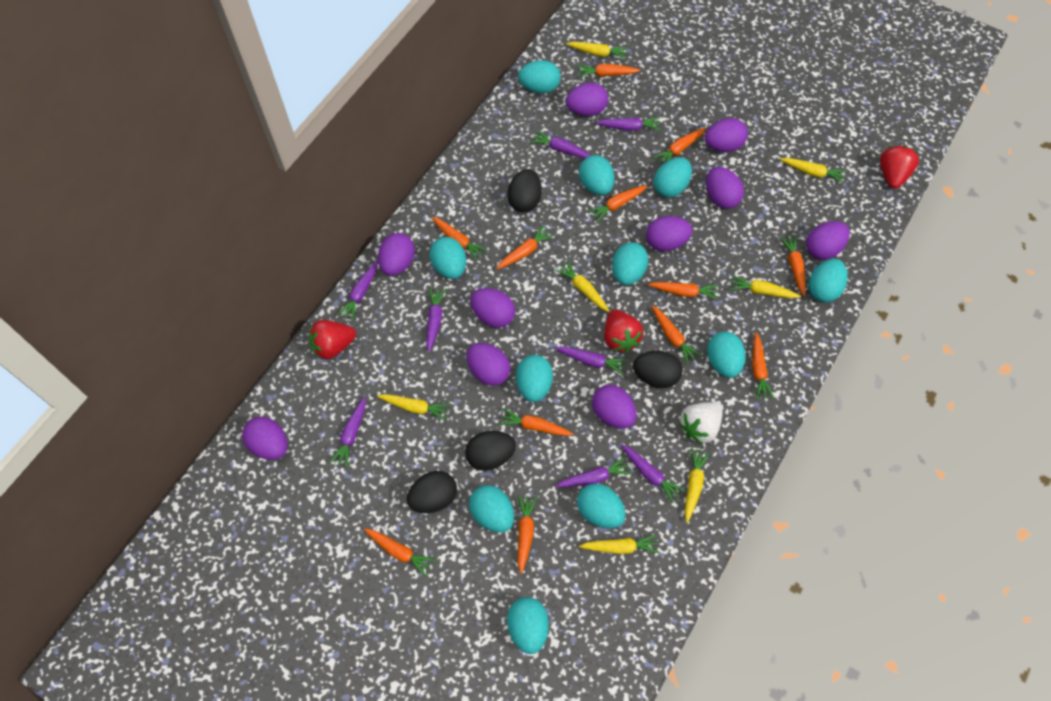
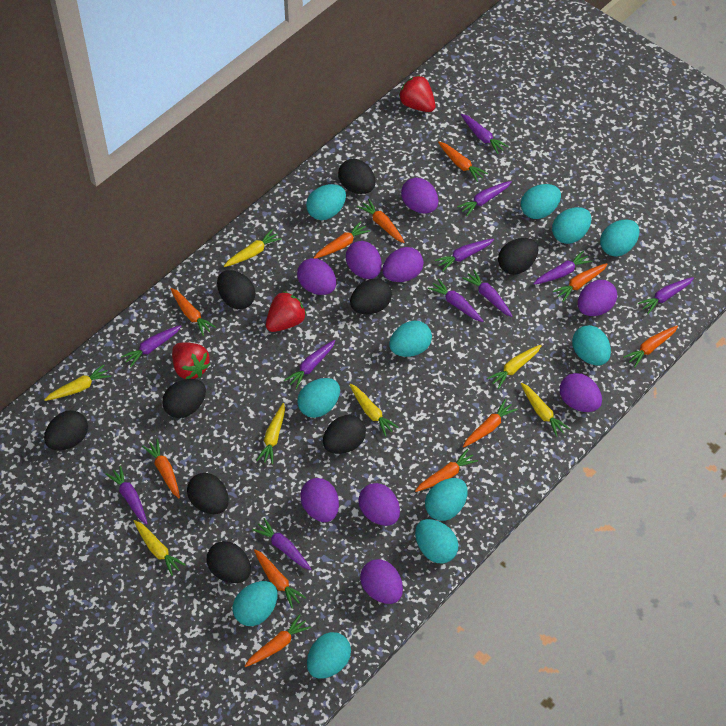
black egg: 4 -> 9
orange carrot: 12 -> 11
purple carrot: 8 -> 11
purple egg: 10 -> 9
white strawberry: 1 -> 0

